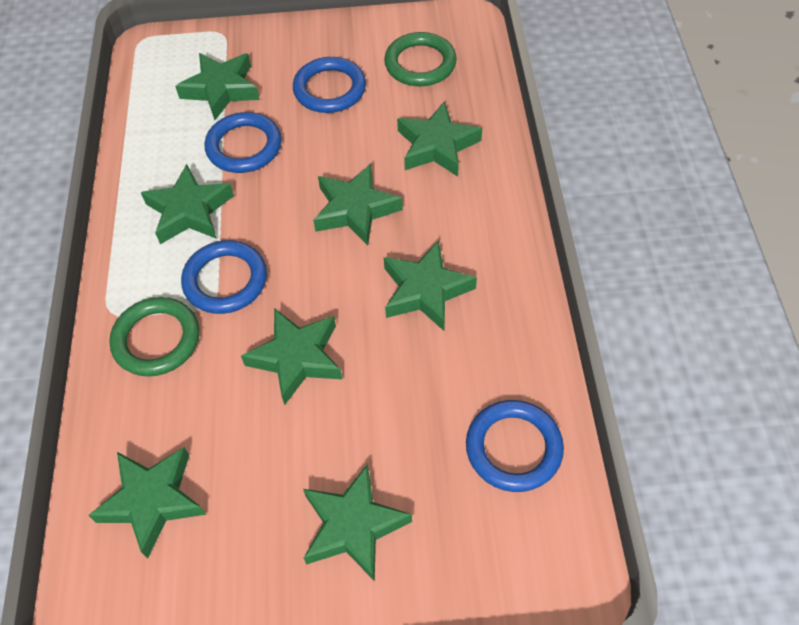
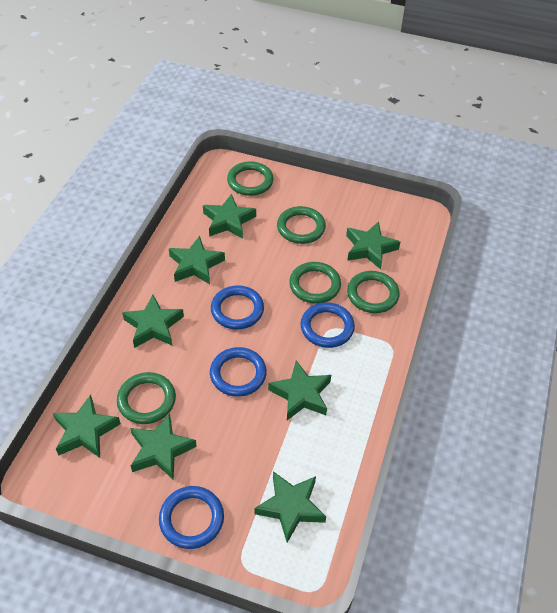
green ring: 2 -> 5

